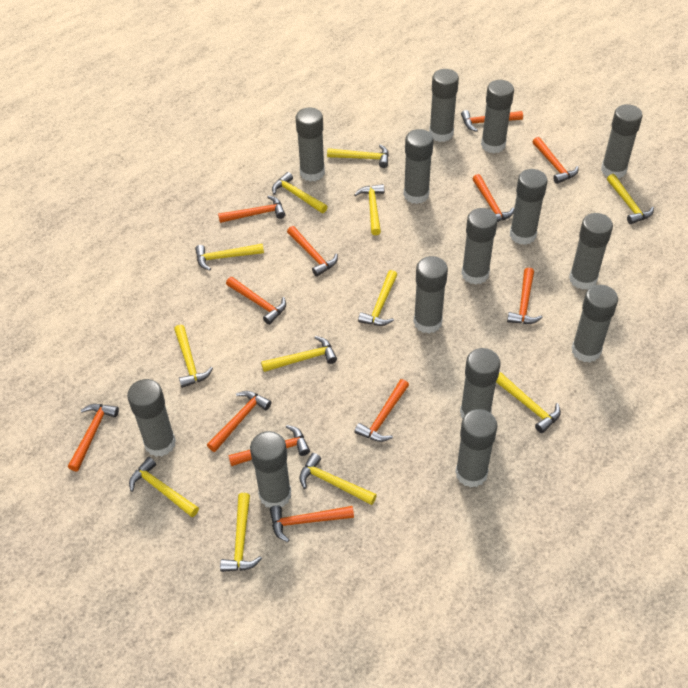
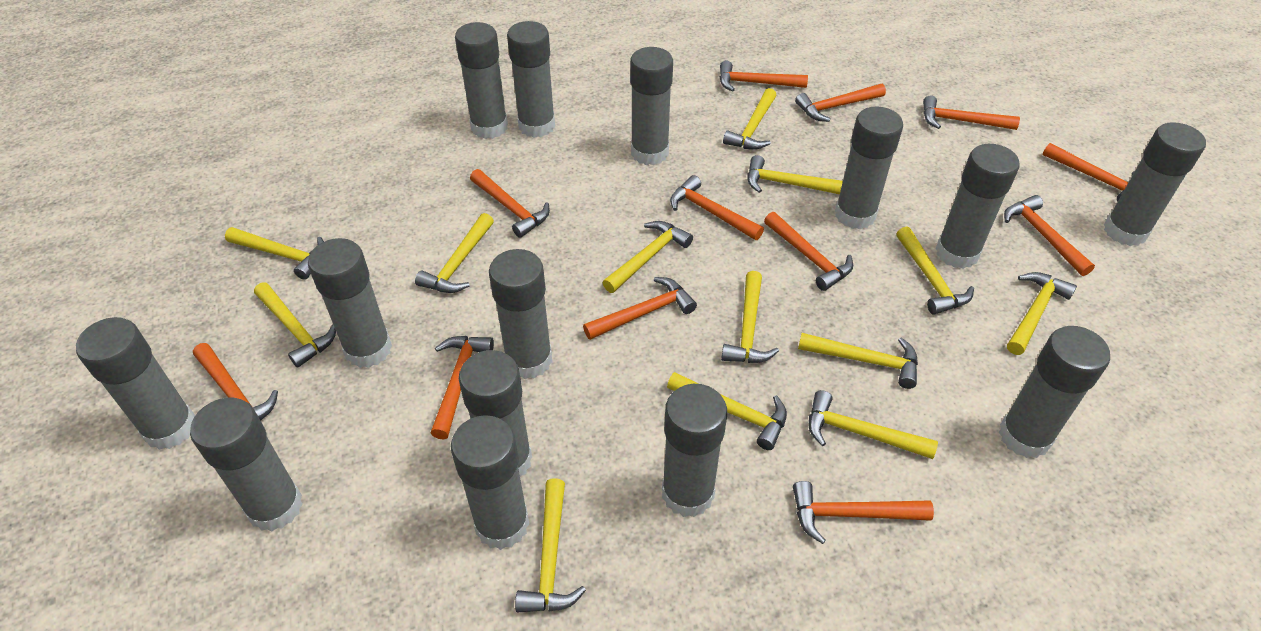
yellow hammer: 12 -> 13

